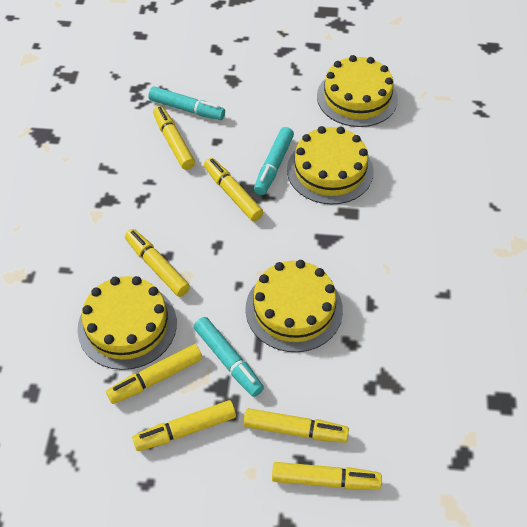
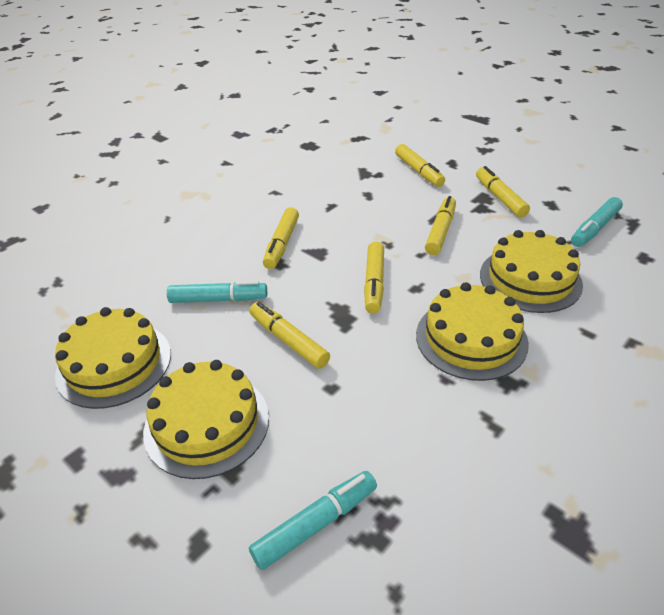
yellow marker: 7 -> 6

